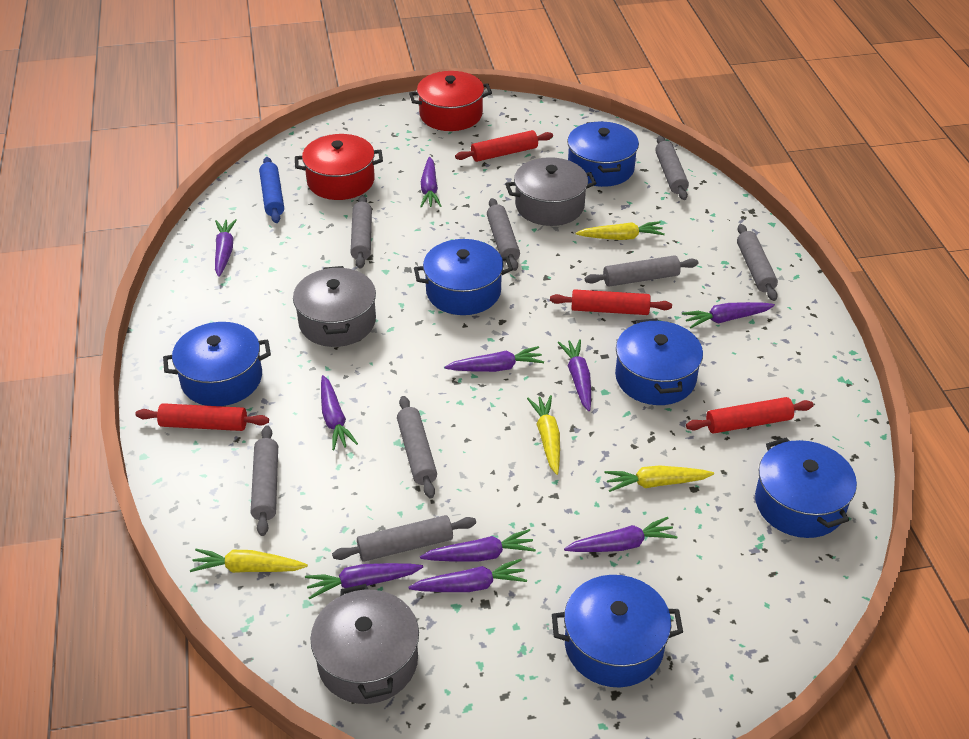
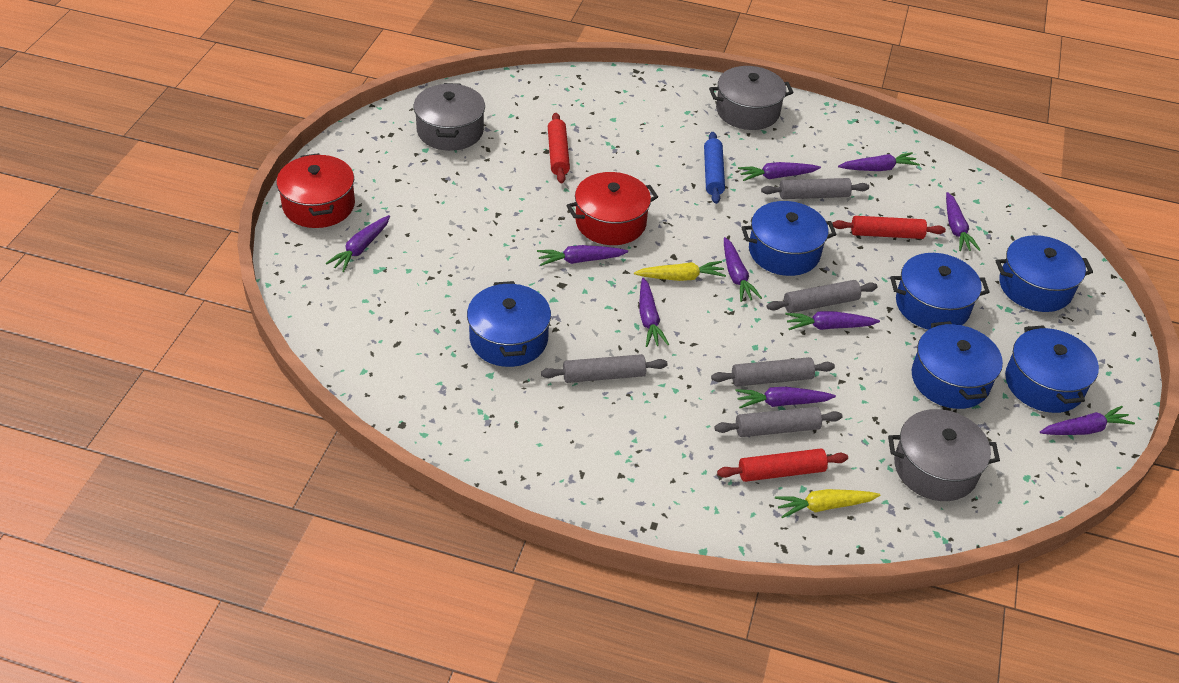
grey rolling pin: 8 -> 5
red rolling pin: 4 -> 3
yellow carrot: 4 -> 2

